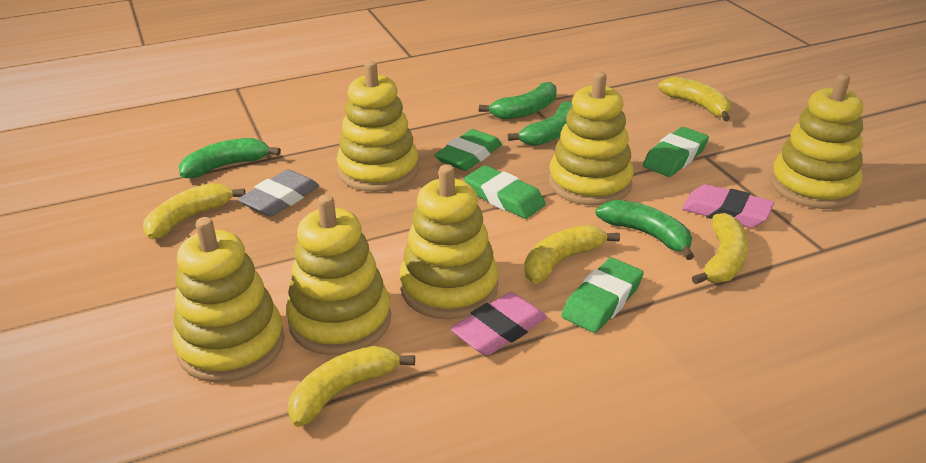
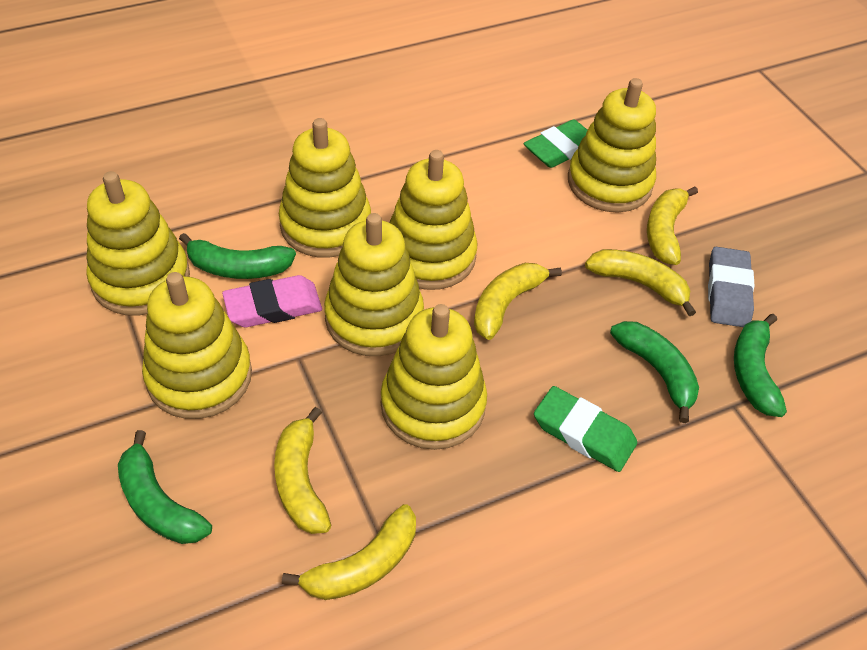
green eraser: 4 -> 2
pink eraser: 2 -> 1
yellow stacking toy: 6 -> 7

